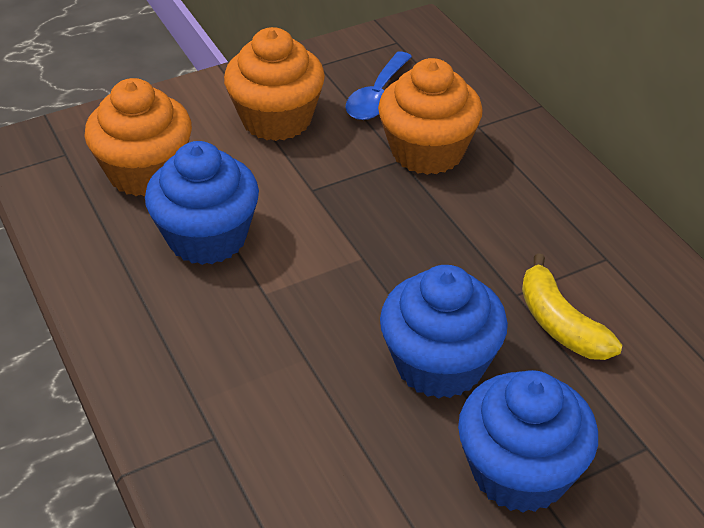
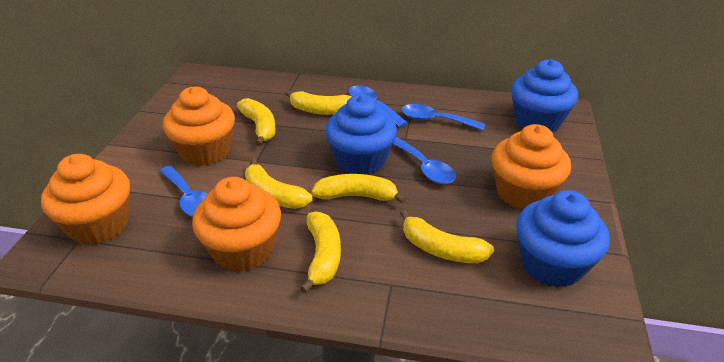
blue spoon: 1 -> 4
orange cupcake: 3 -> 4
yellow banana: 1 -> 6

